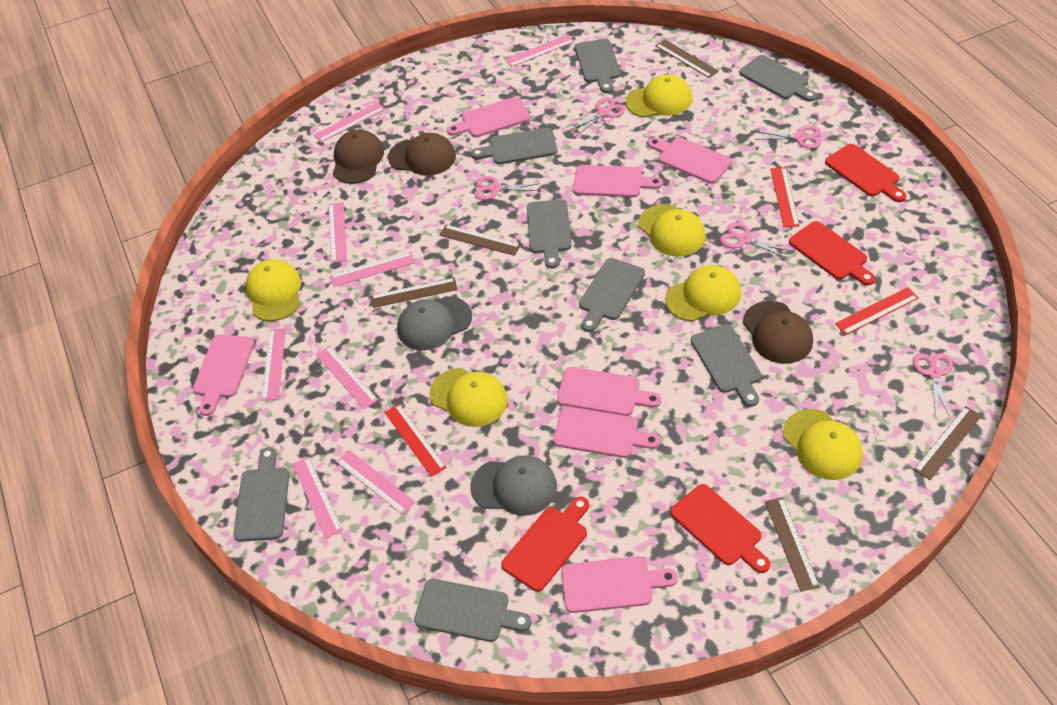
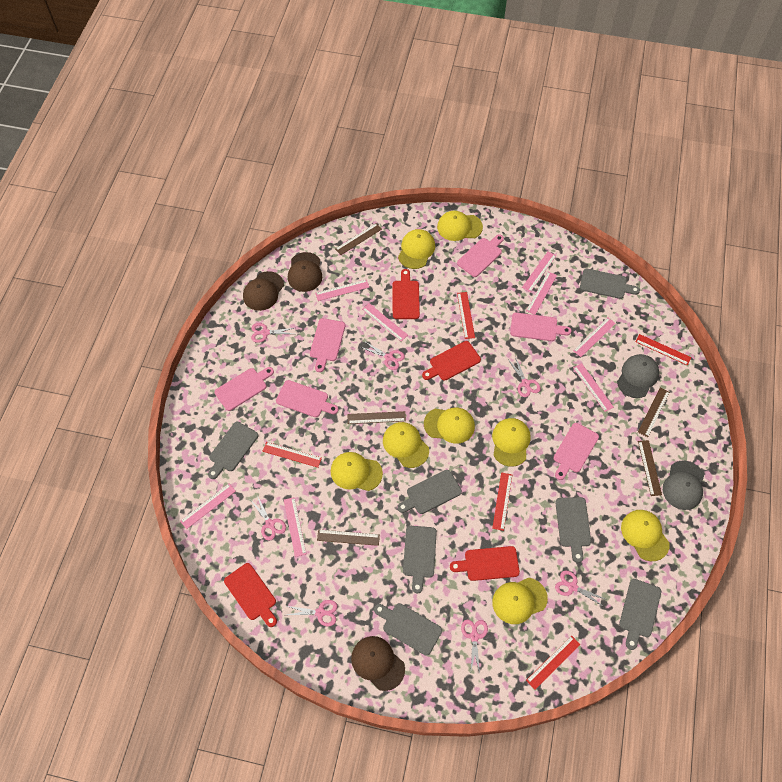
grey cutting board: 8 -> 7
pink cutting board: 7 -> 6
pink scissors: 5 -> 7
red ruler: 3 -> 5
yellow cap: 6 -> 8

